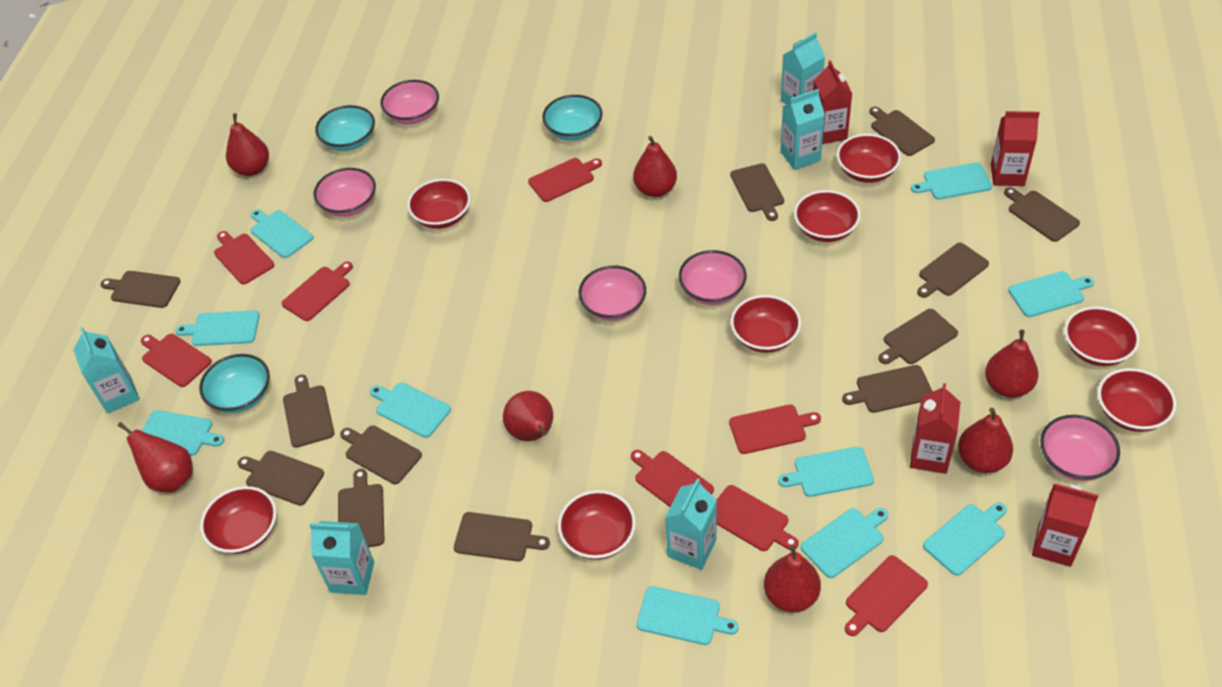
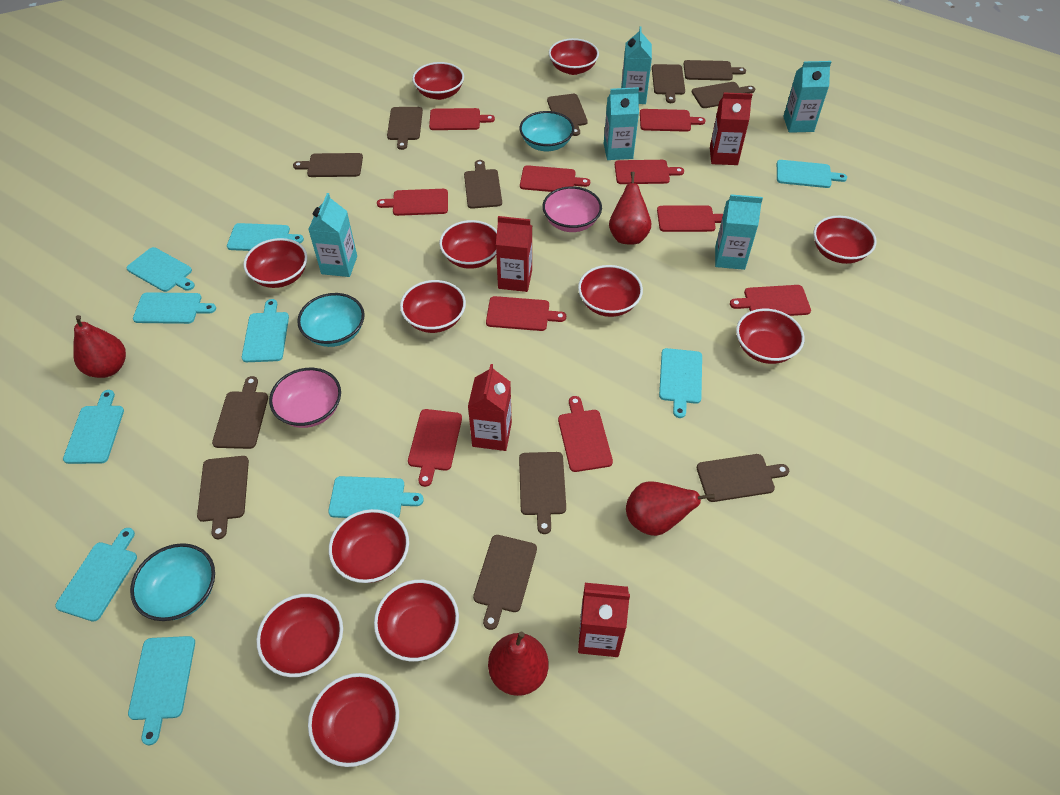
pink bowl: 5 -> 2
red bowl: 8 -> 12
red cutting board: 8 -> 10
red pear: 7 -> 4

